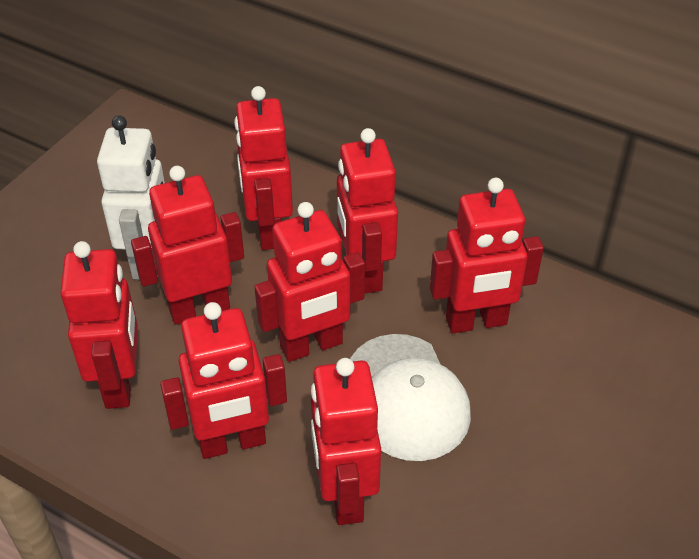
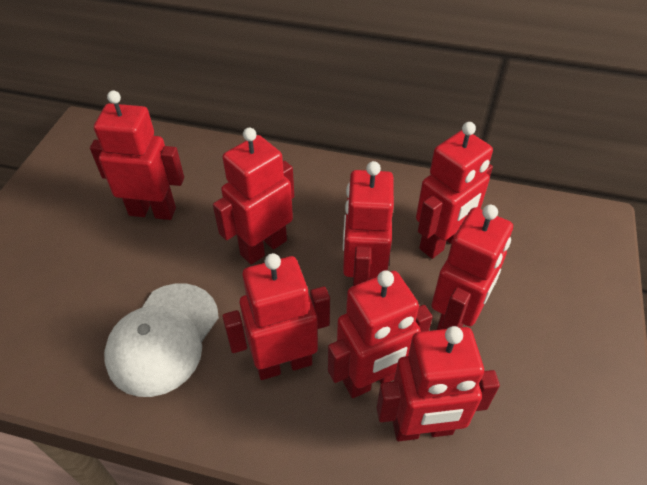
white robot: 1 -> 0

